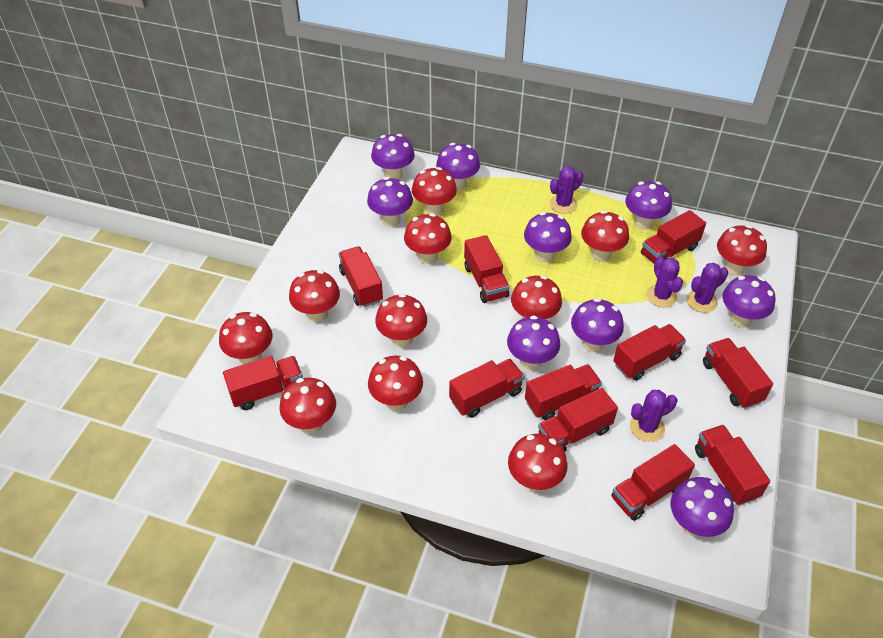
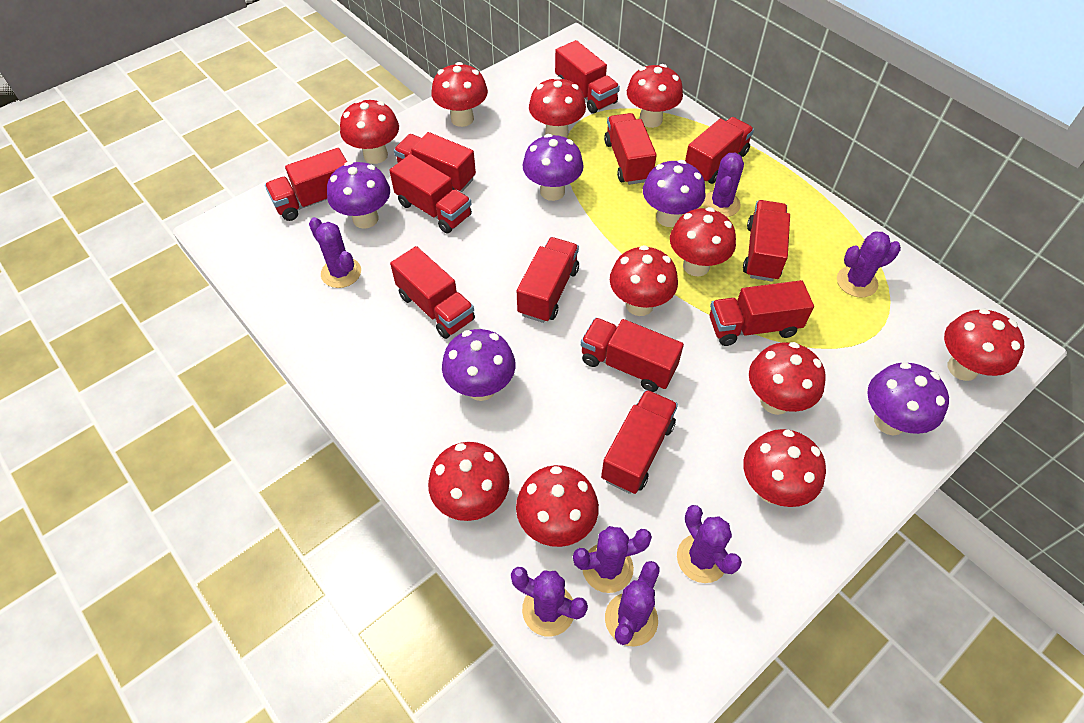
purple cactus: 4 -> 7
purple mushroom: 9 -> 5
red truck: 11 -> 12

